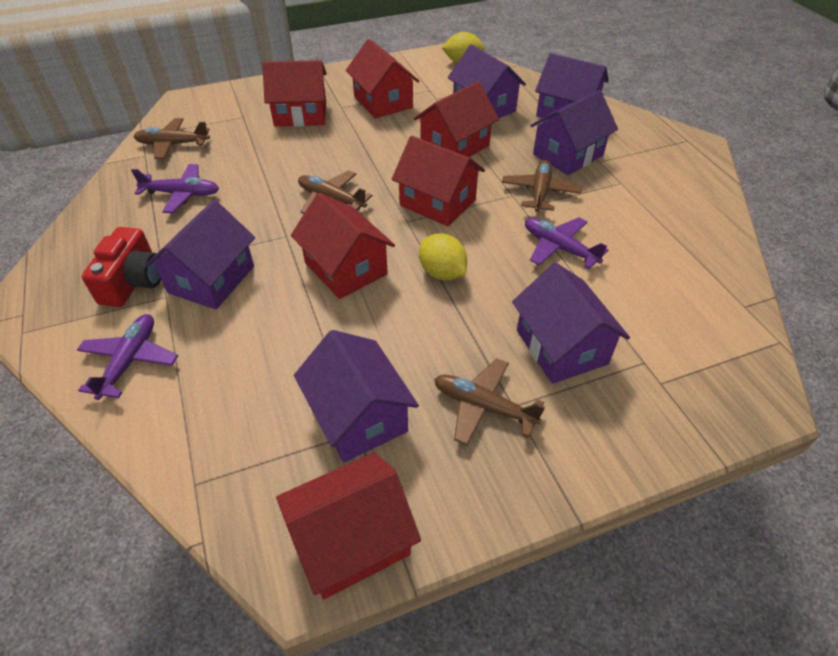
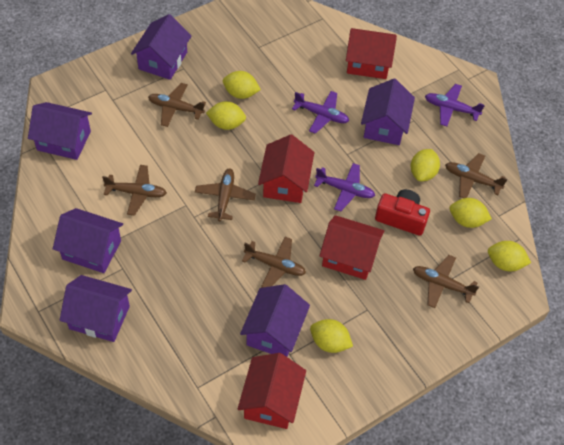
brown plane: 4 -> 6
red house: 6 -> 4
yellow lemon: 2 -> 6

